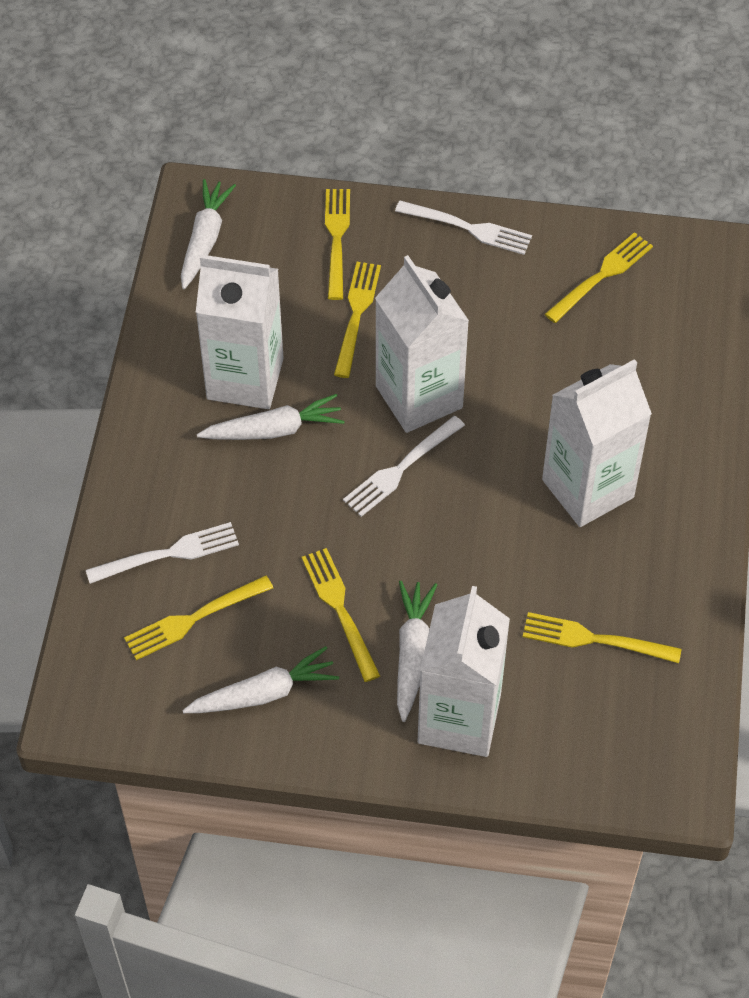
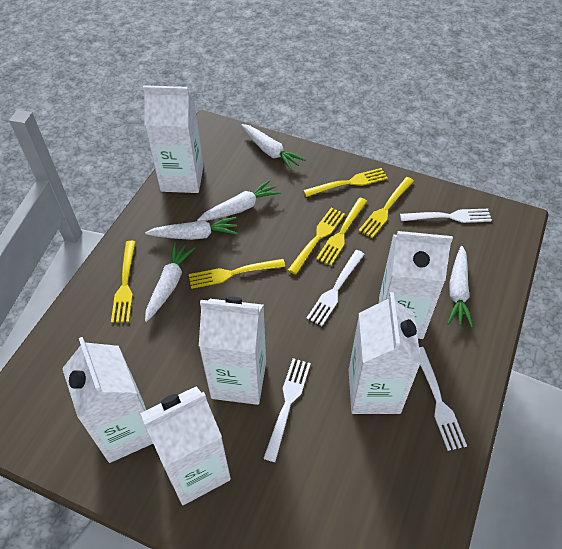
white carrot: 4 -> 5
white carton: 4 -> 6
white fork: 3 -> 4

